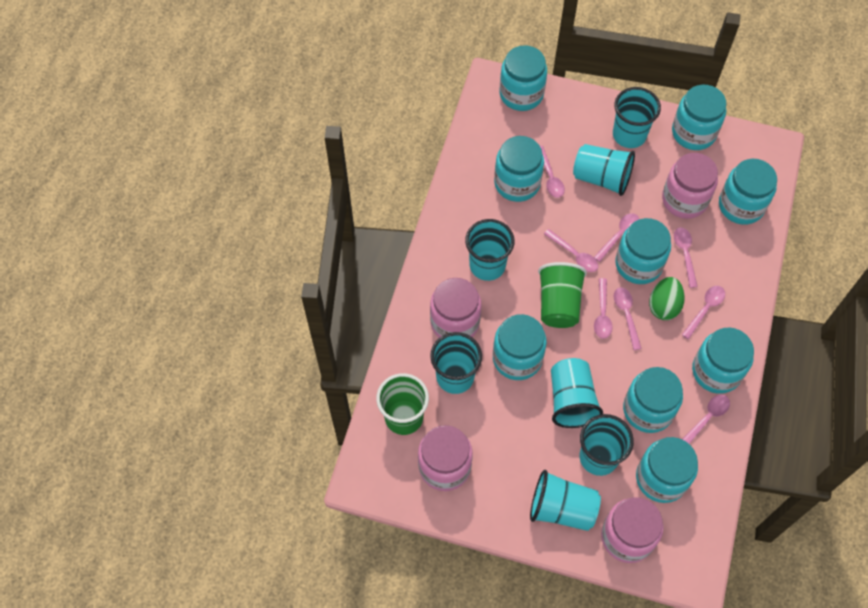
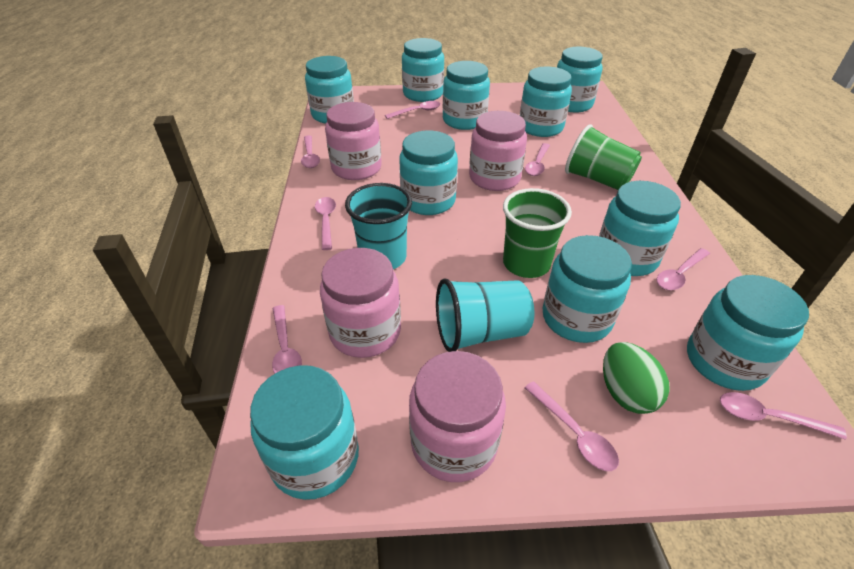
turquoise cup: 7 -> 2
turquoise jar: 9 -> 10

